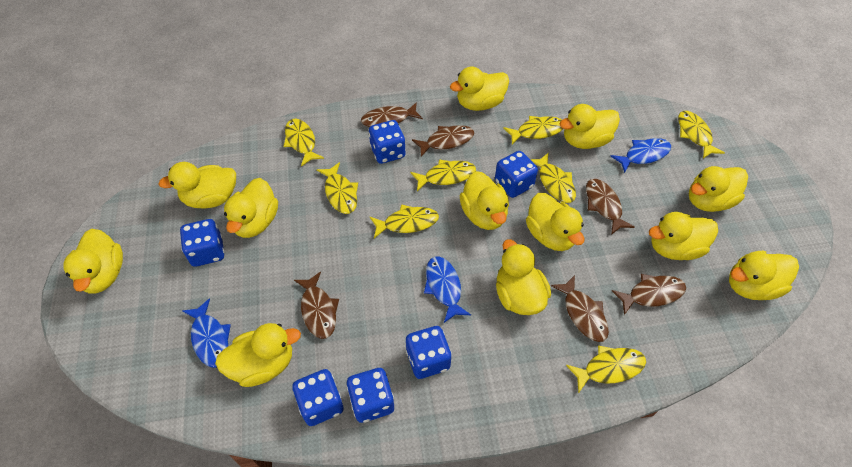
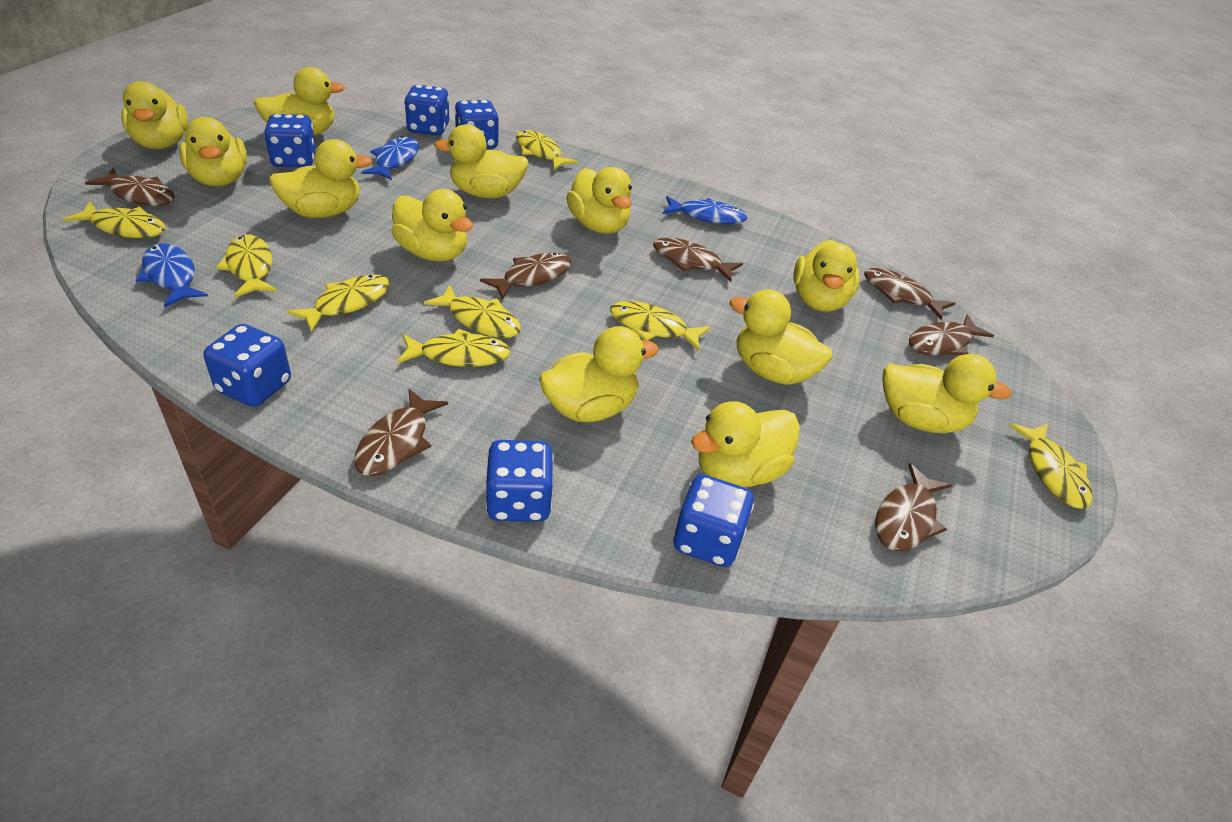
brown fish: 6 -> 7

